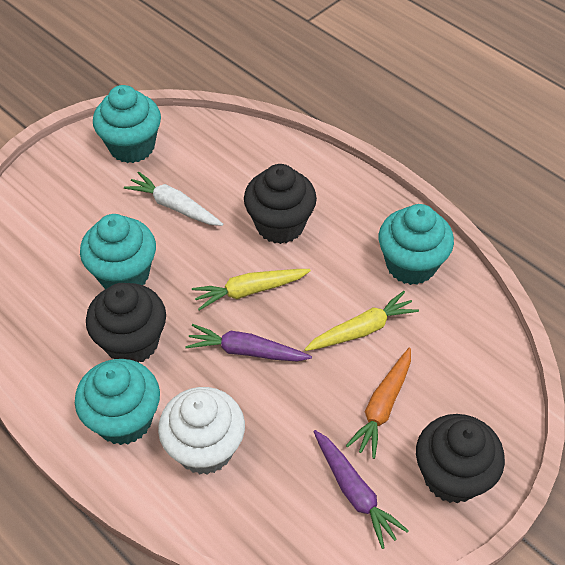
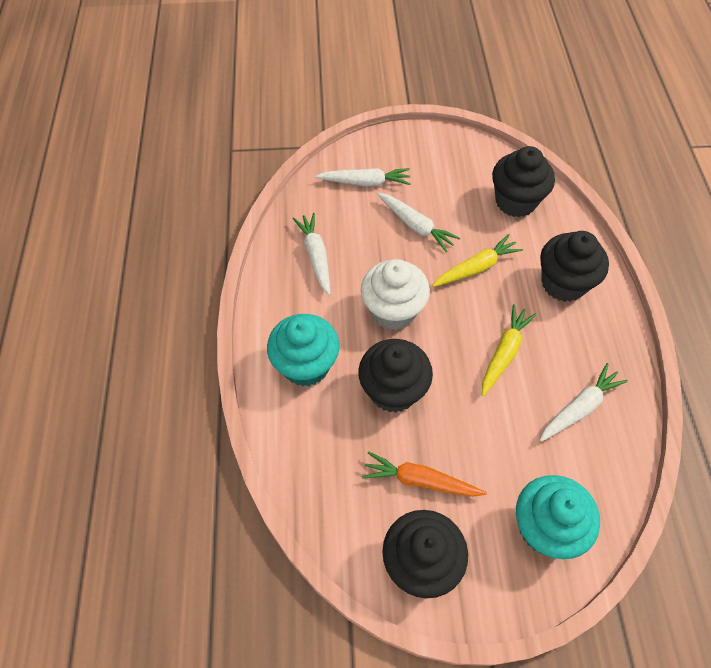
black cupcake: 3 -> 4
purple carrot: 2 -> 0
turquoise cupcake: 4 -> 2
white carrot: 1 -> 4

